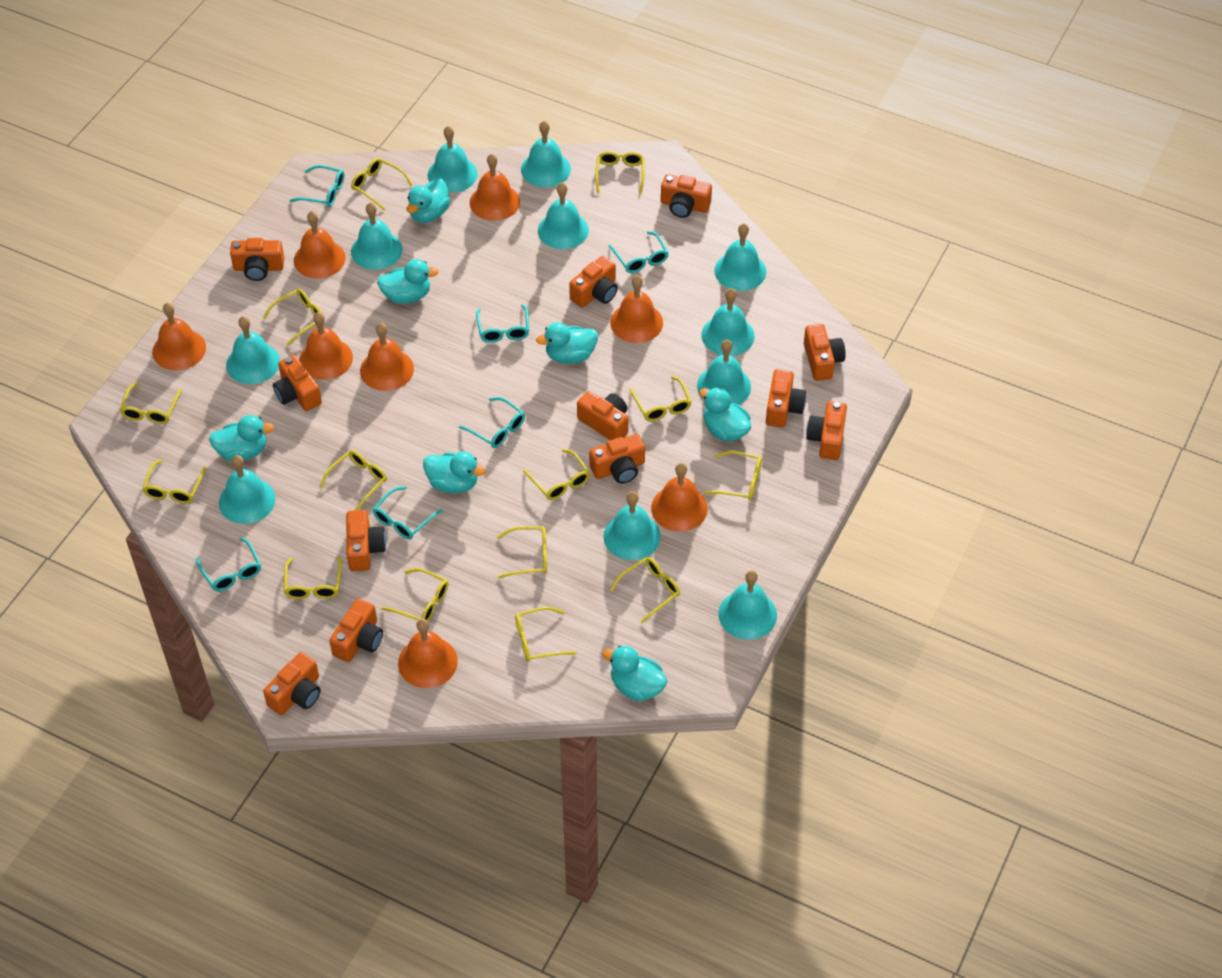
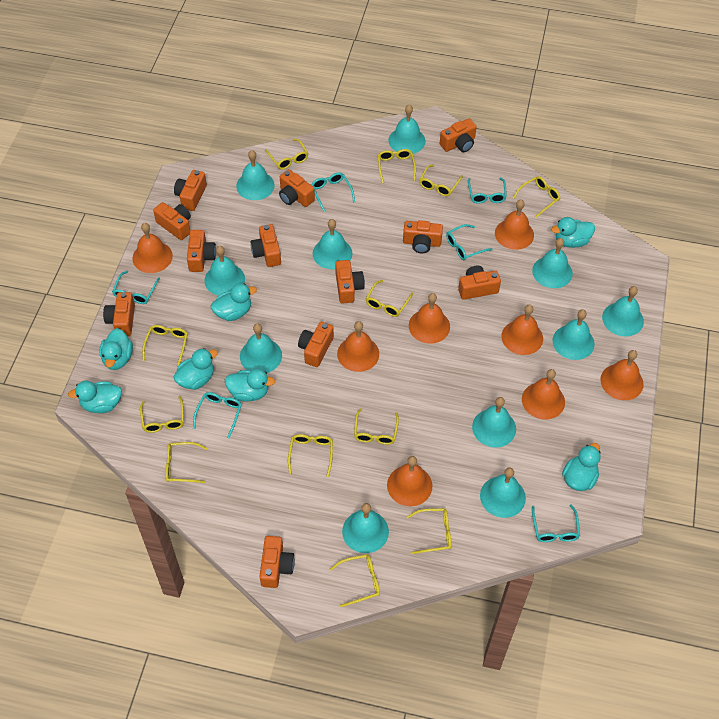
yellow glasses: 14 -> 12

